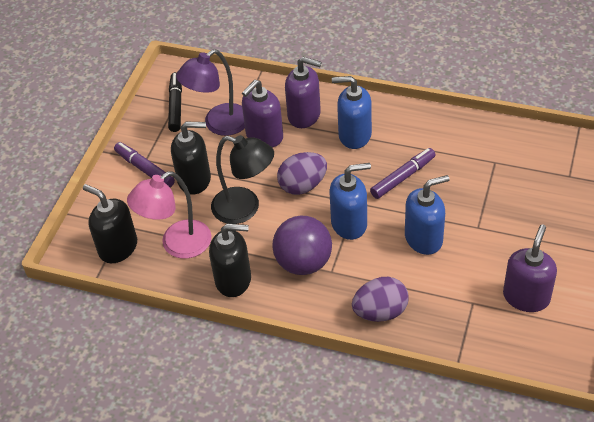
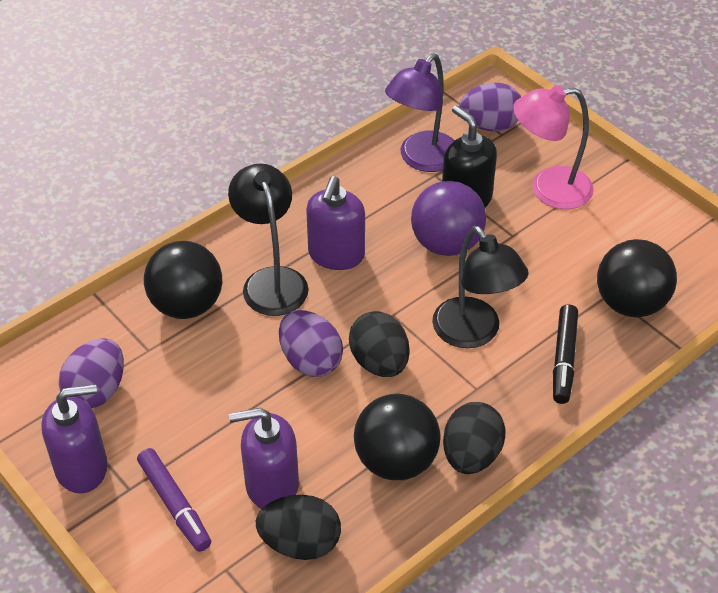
black ball: 0 -> 3
black egg: 0 -> 3
black lamp: 1 -> 2
black soap dispenser: 3 -> 1
blue soap dispenser: 3 -> 0
purple egg: 2 -> 3
purple marker: 2 -> 1

